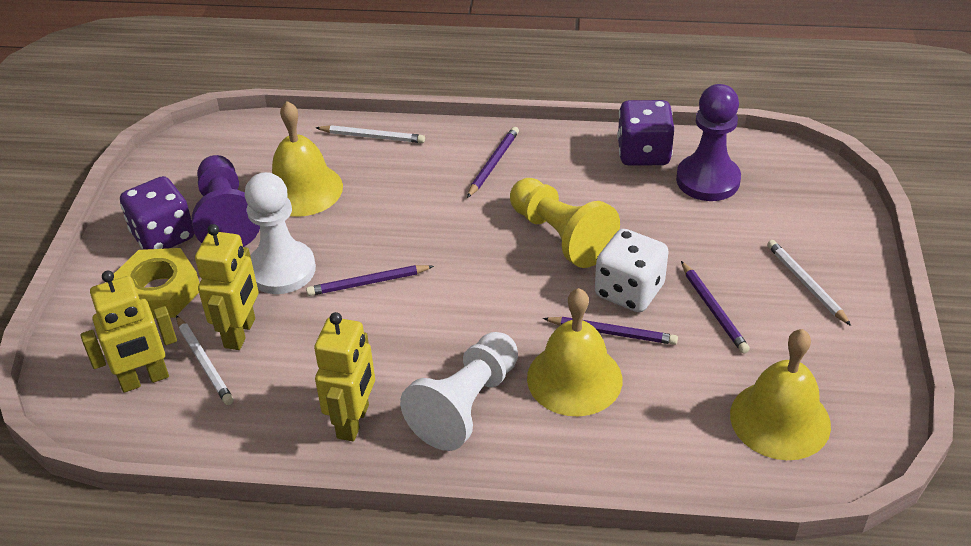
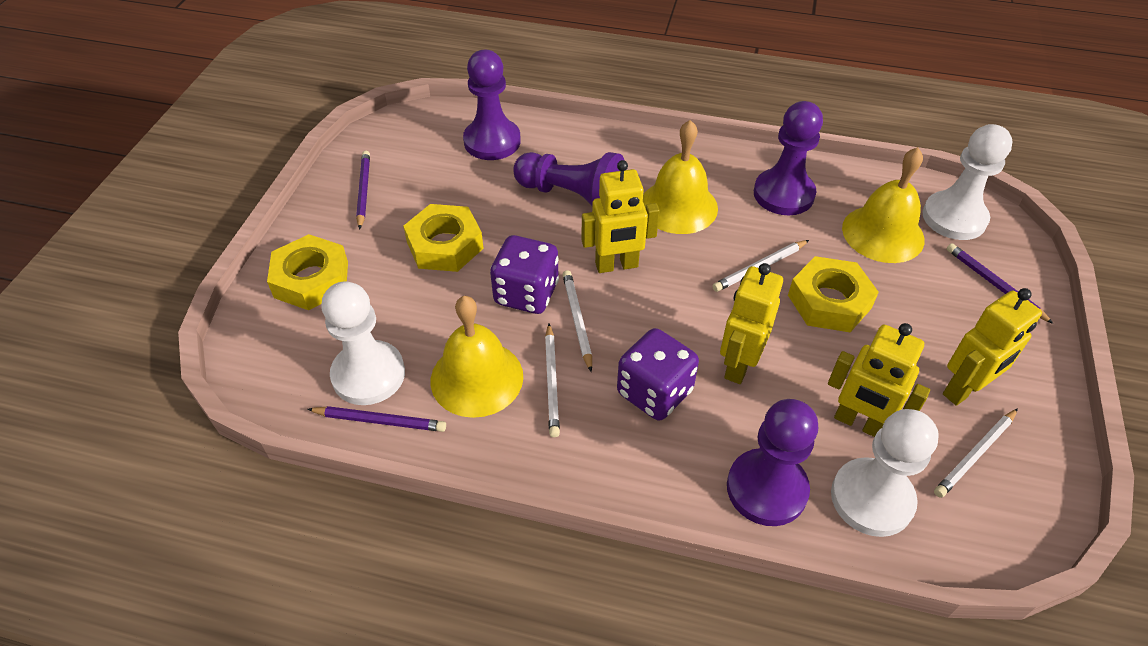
purple pawn: 2 -> 4
purple pencil: 4 -> 3
white dice: 1 -> 0
white pawn: 2 -> 3
white pencil: 3 -> 4
yellow nut: 1 -> 3
yellow pawn: 1 -> 0
yellow robot: 3 -> 4

